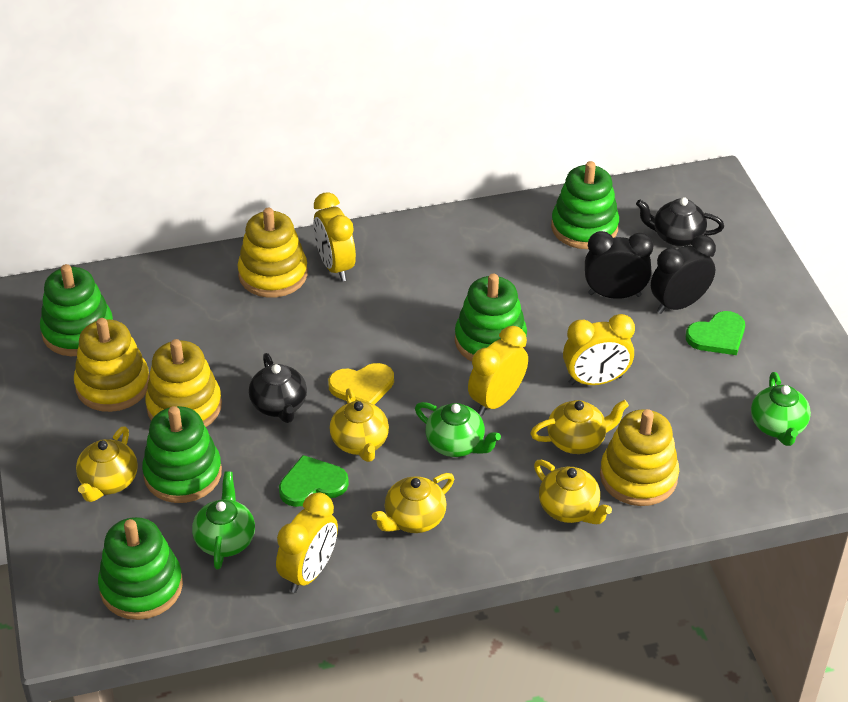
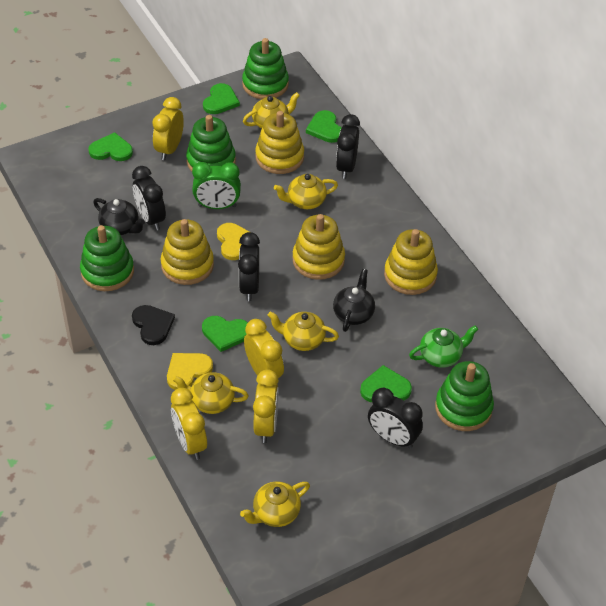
black clock: 2 -> 4
black heart: 0 -> 1
green clock: 0 -> 1
green heart: 2 -> 5
green stacking toy: 5 -> 4
green teapot: 3 -> 1
yellow heart: 1 -> 2

